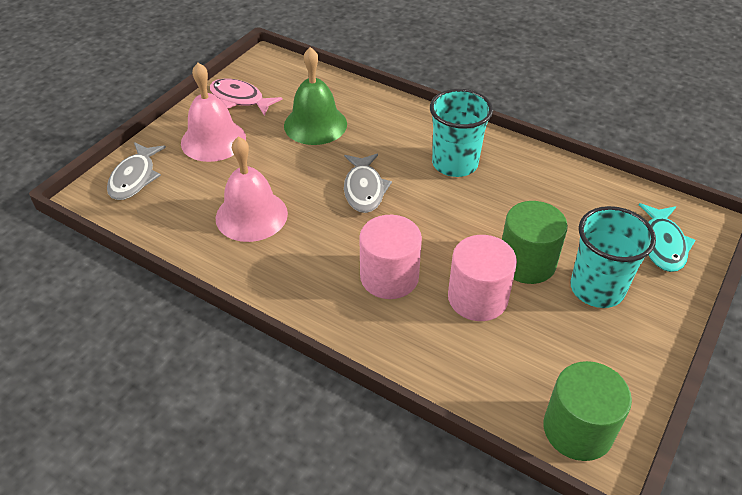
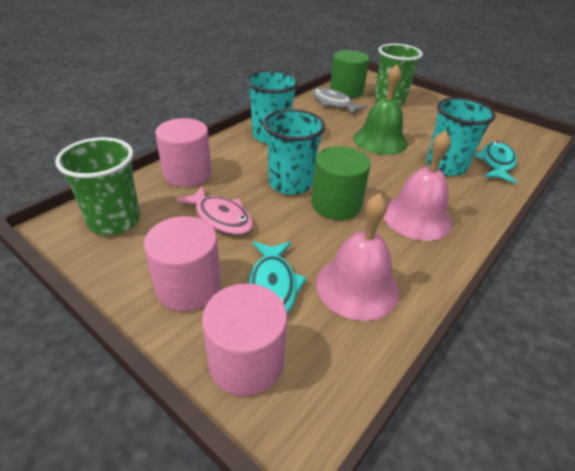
green cup: 0 -> 2
grey fish: 2 -> 1
pink cylinder: 2 -> 3
turquoise cup: 2 -> 3
turquoise fish: 1 -> 2

